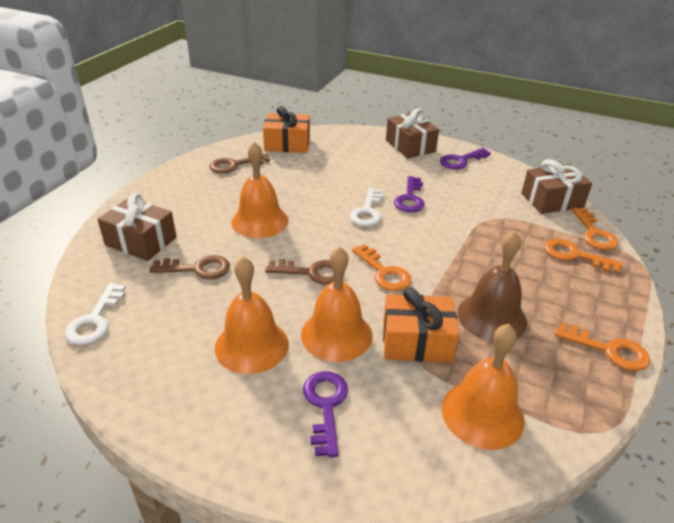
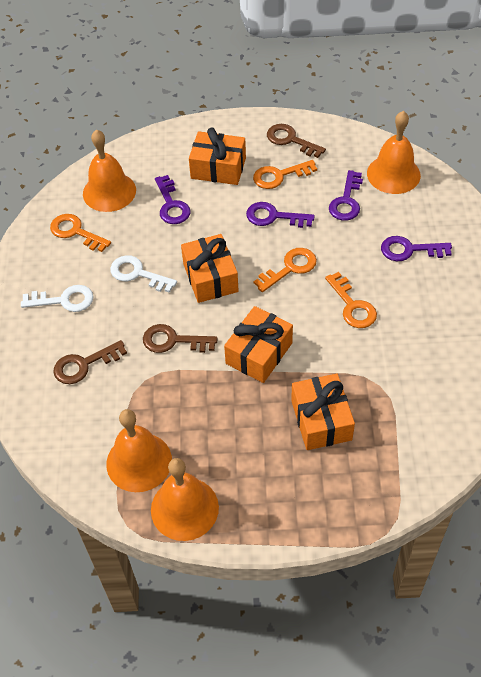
brown bell: 1 -> 0
brown gift: 3 -> 0
orange gift: 2 -> 4
purple key: 3 -> 4

